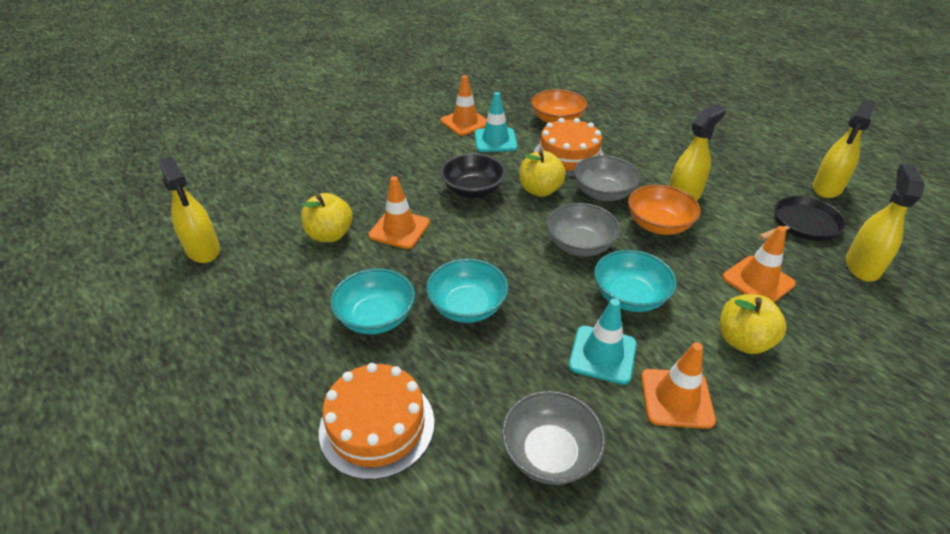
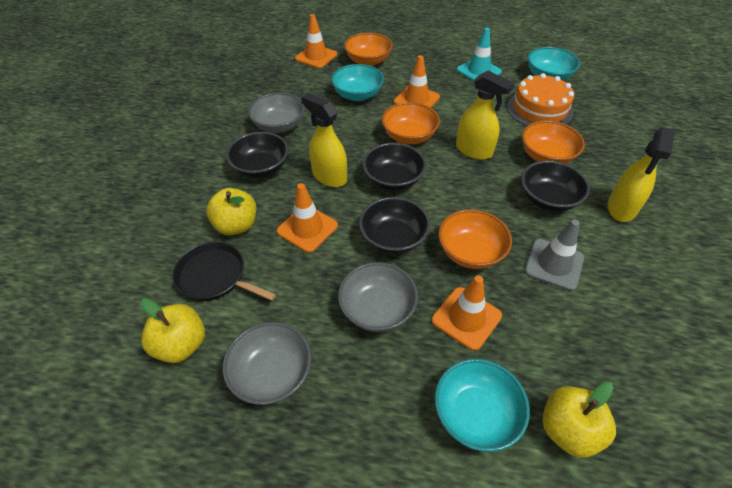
black bowl: 1 -> 4
grey traffic cone: 0 -> 1
orange bowl: 2 -> 4
orange cake: 2 -> 1
turquoise traffic cone: 2 -> 1
yellow spray bottle: 4 -> 3

